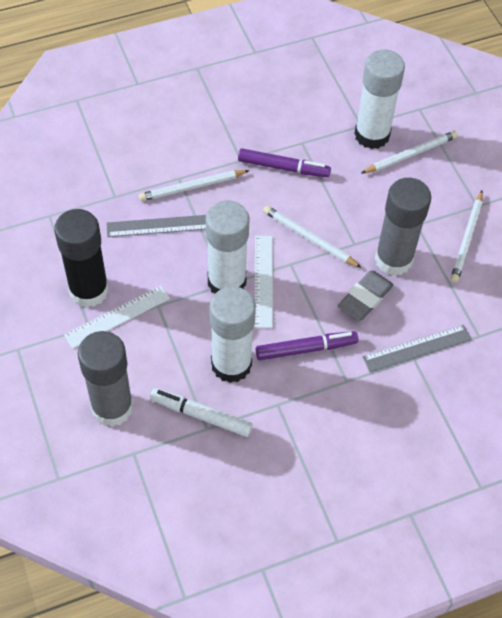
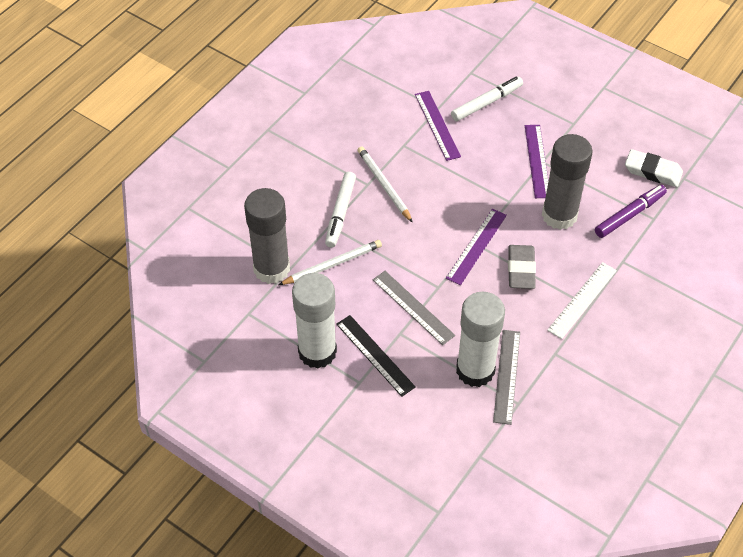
black glue stick: 1 -> 0
black ruler: 0 -> 1
purple marker: 2 -> 1
purple ruler: 0 -> 3
white eraser: 0 -> 1
white glue stick: 3 -> 2
white marker: 1 -> 2
white pencil: 4 -> 2
white ruler: 2 -> 1

